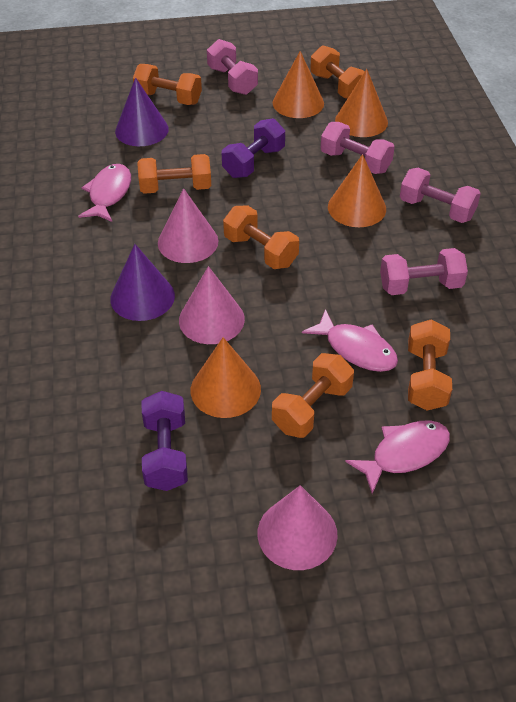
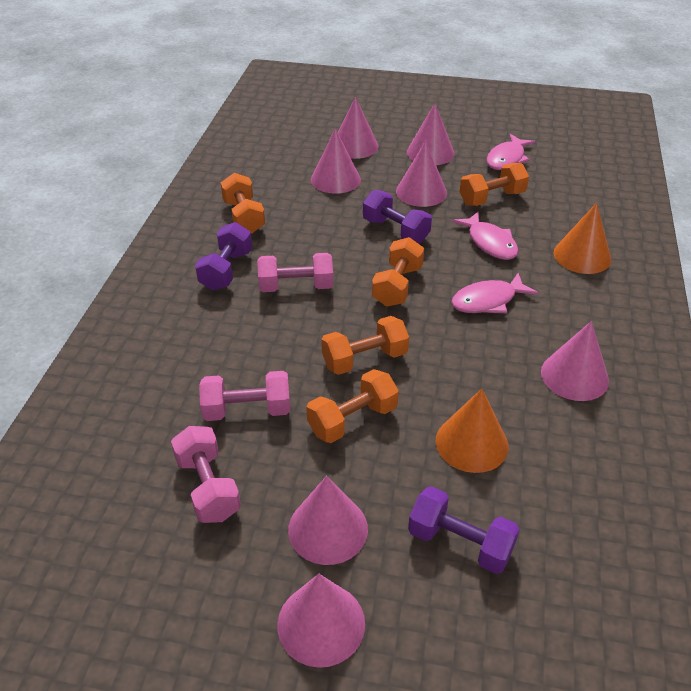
orange cone: 4 -> 2
orange dumbbell: 6 -> 5
pink cone: 3 -> 7
pink dumbbell: 4 -> 3
purple cone: 2 -> 0
purple dumbbell: 2 -> 3

